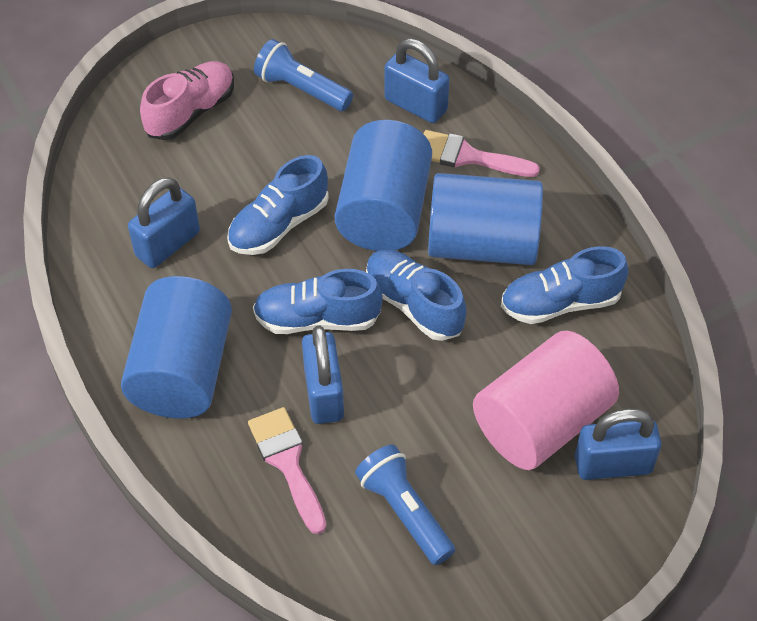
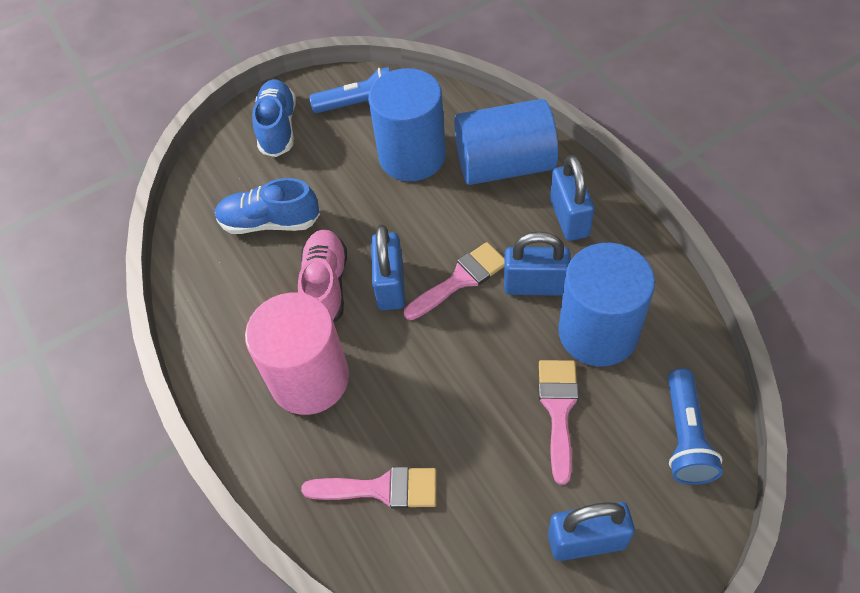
blue shoe: 4 -> 2
pink brush: 2 -> 3

